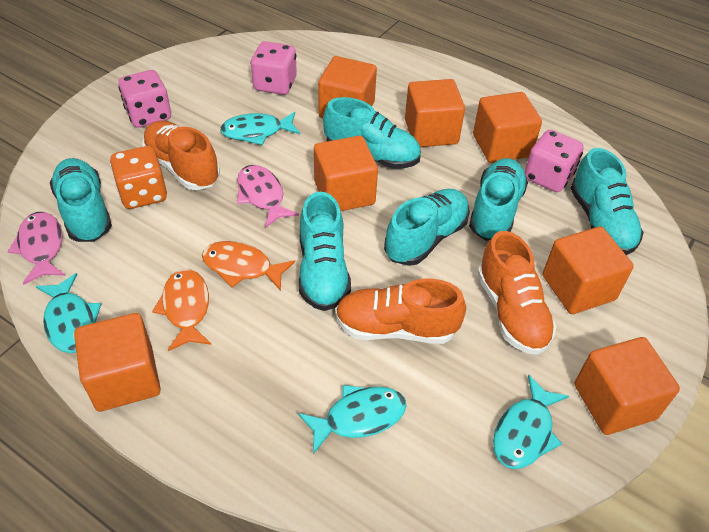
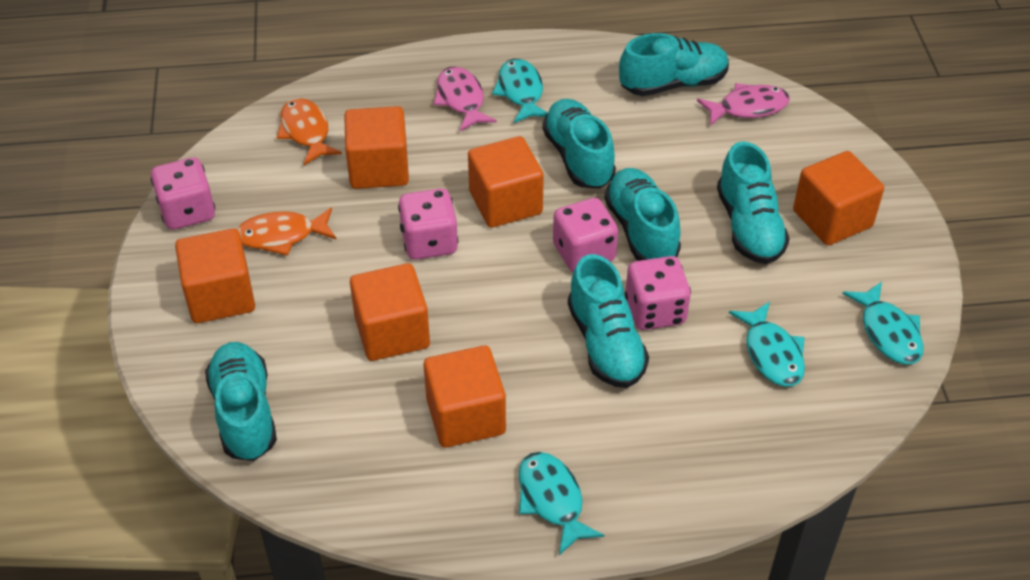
orange cube: 7 -> 6
orange dice: 1 -> 0
orange shoe: 3 -> 0
pink dice: 3 -> 4

